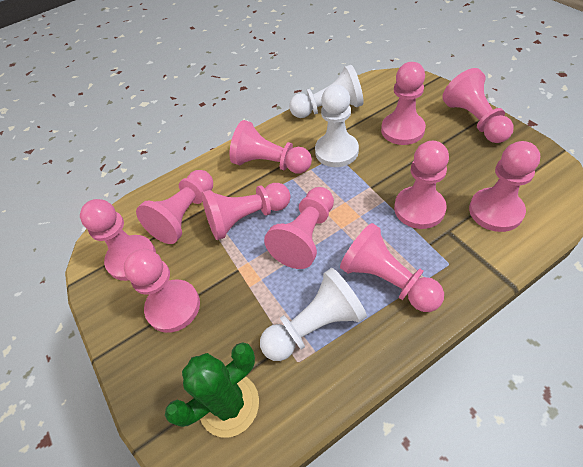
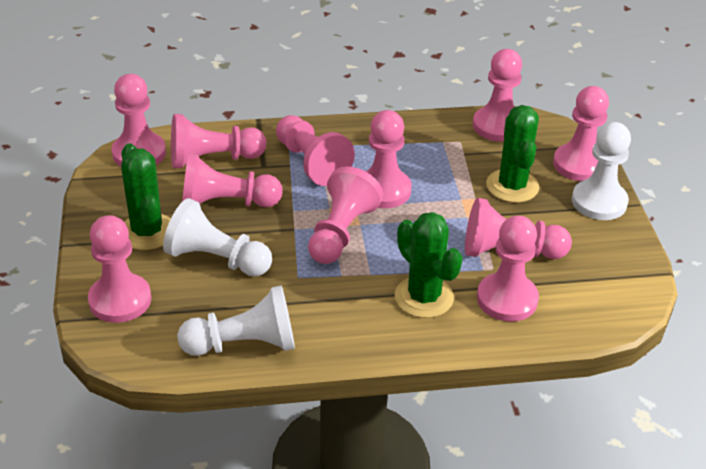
green cactus: 1 -> 3

